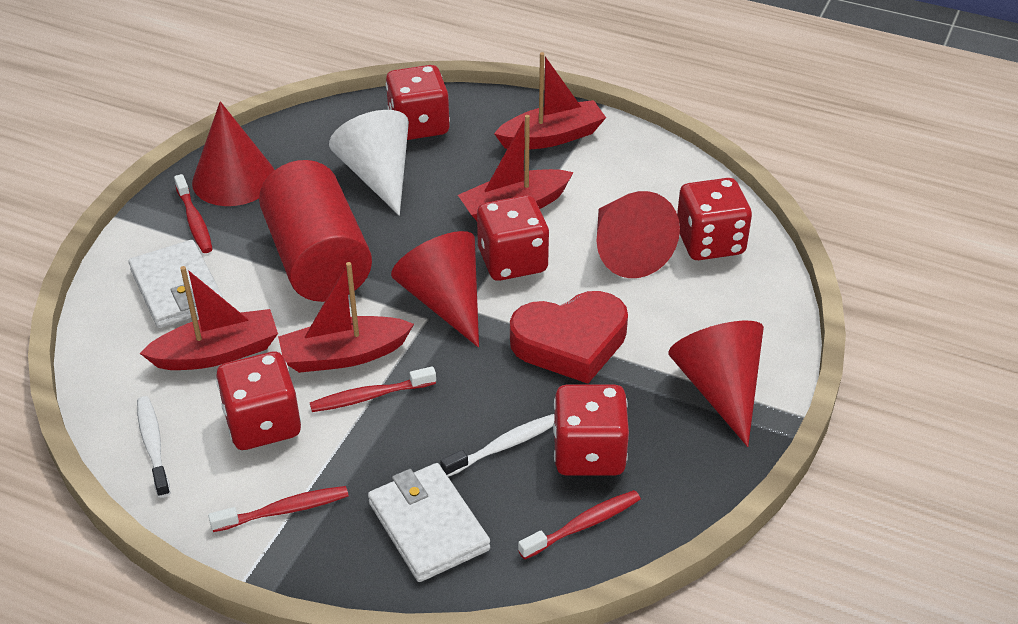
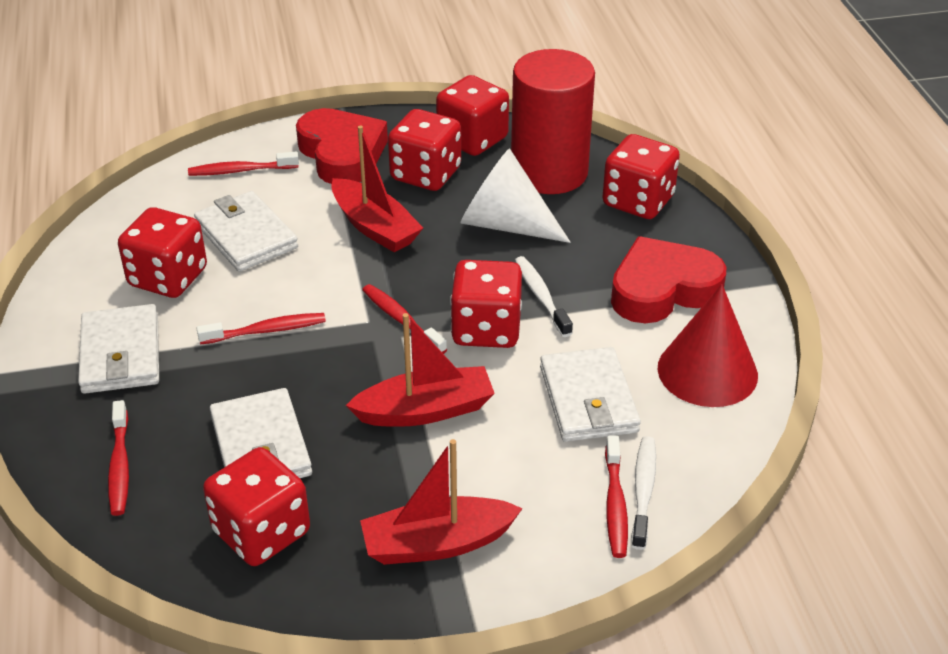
red boat: 4 -> 3
red cone: 4 -> 1
red dice: 5 -> 6
red heart: 1 -> 2
red toothbrush: 4 -> 5
white wallet: 2 -> 4

